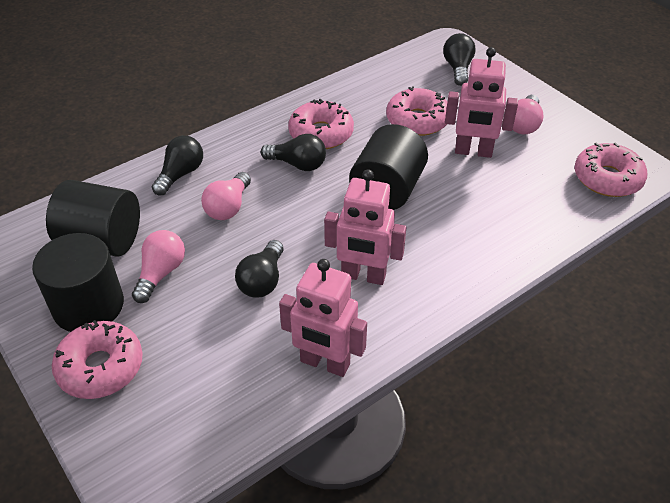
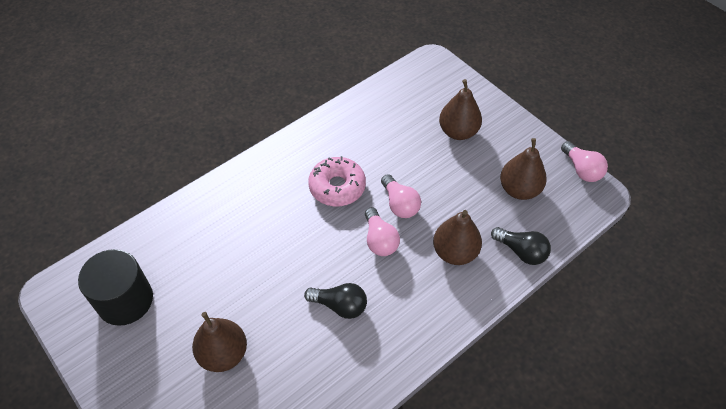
black cylinder: 3 -> 1
black light bulb: 4 -> 2
brown pear: 0 -> 4
pink donut: 4 -> 1
pink robot: 3 -> 0

